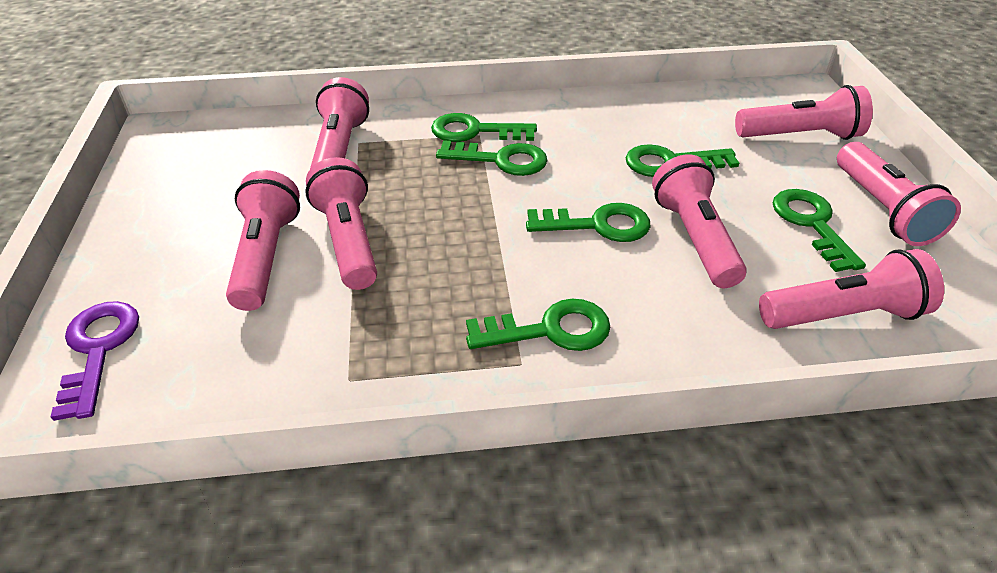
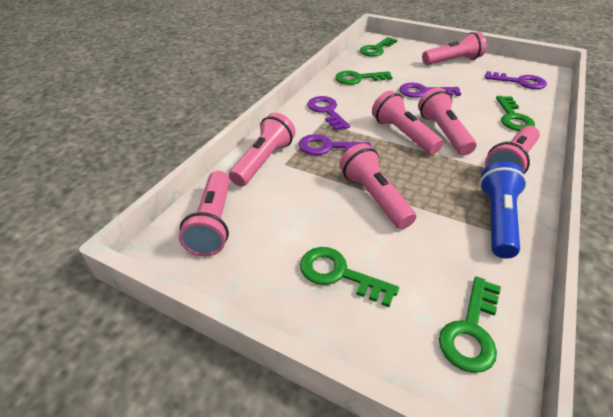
blue flashlight: 0 -> 1
green key: 6 -> 5
purple key: 1 -> 4

